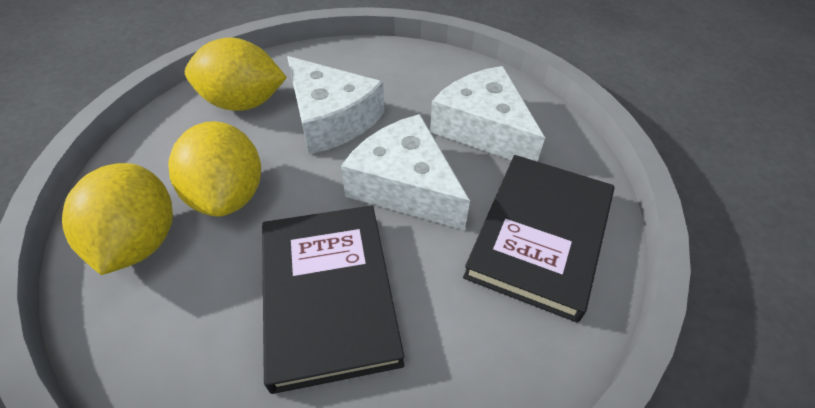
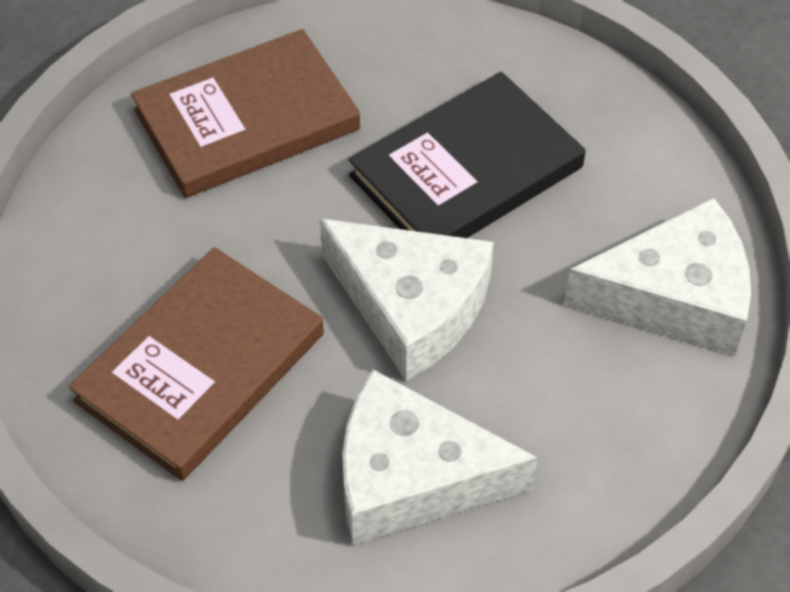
black book: 2 -> 1
brown book: 0 -> 2
yellow lemon: 3 -> 0

